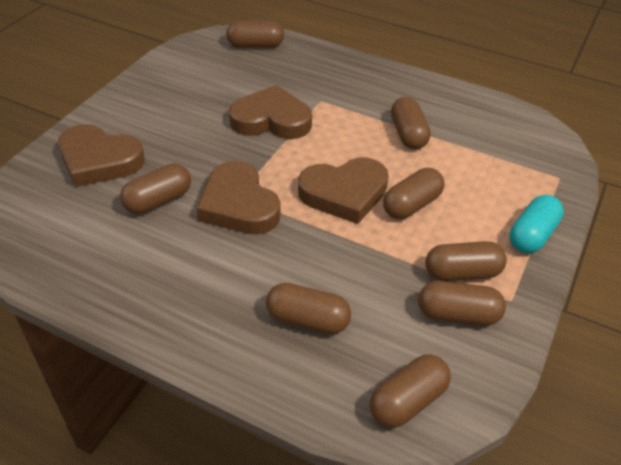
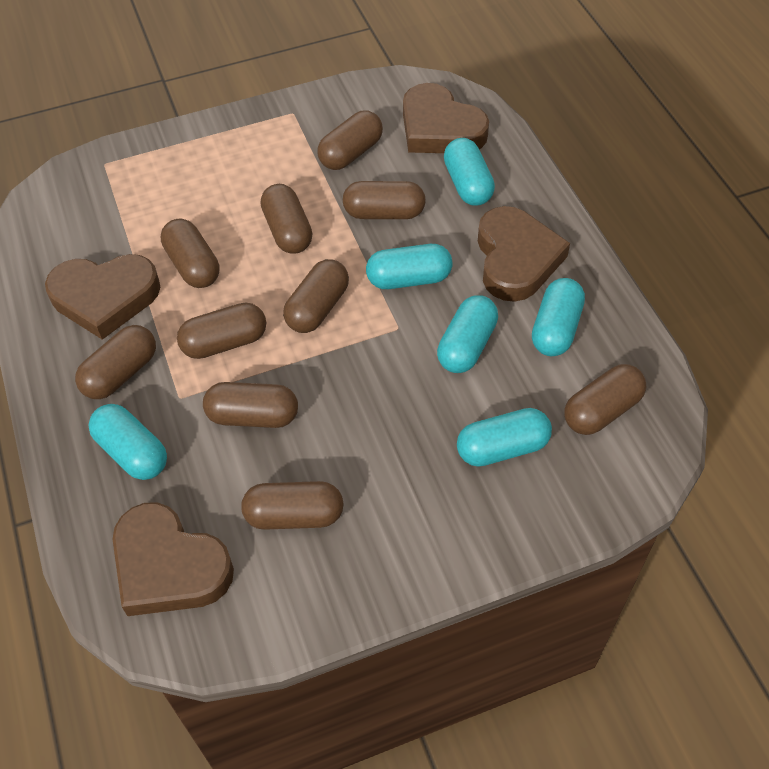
brown capsule: 8 -> 10
turquoise capsule: 1 -> 6

